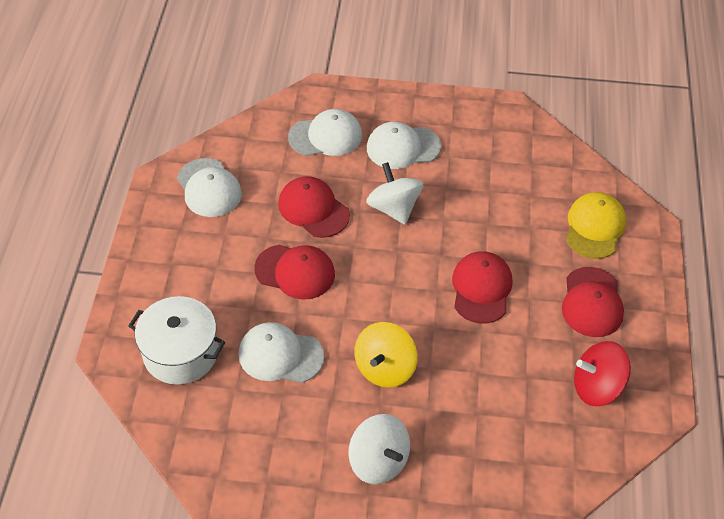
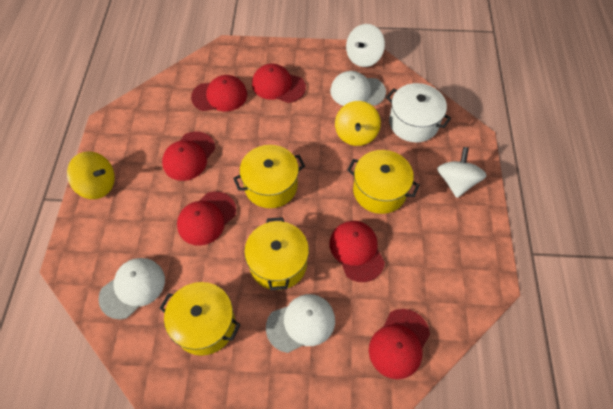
red cap: 4 -> 6
red spinning top: 1 -> 0
white cap: 4 -> 3
yellow cap: 1 -> 0
yellow pot: 0 -> 4
yellow spinning top: 1 -> 2

